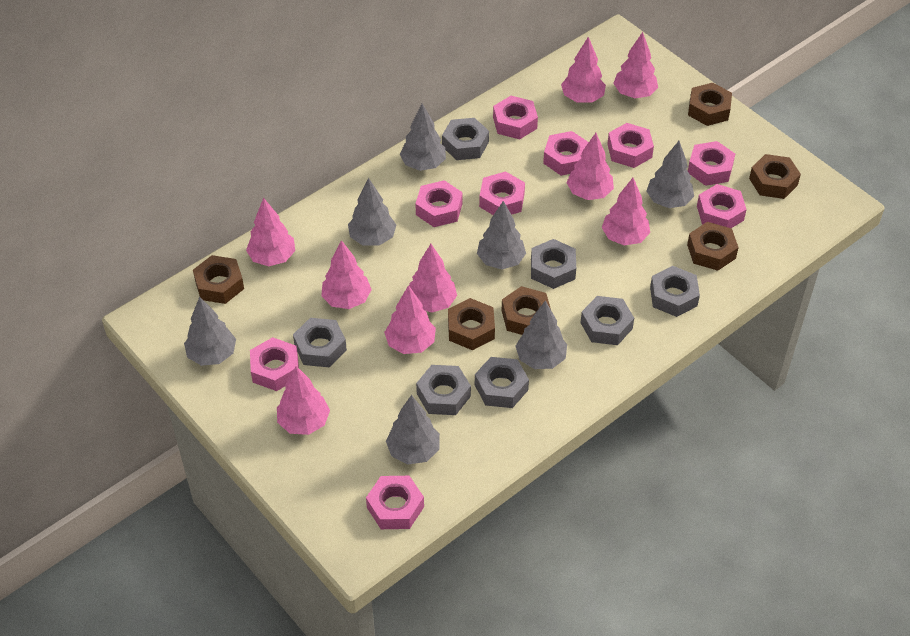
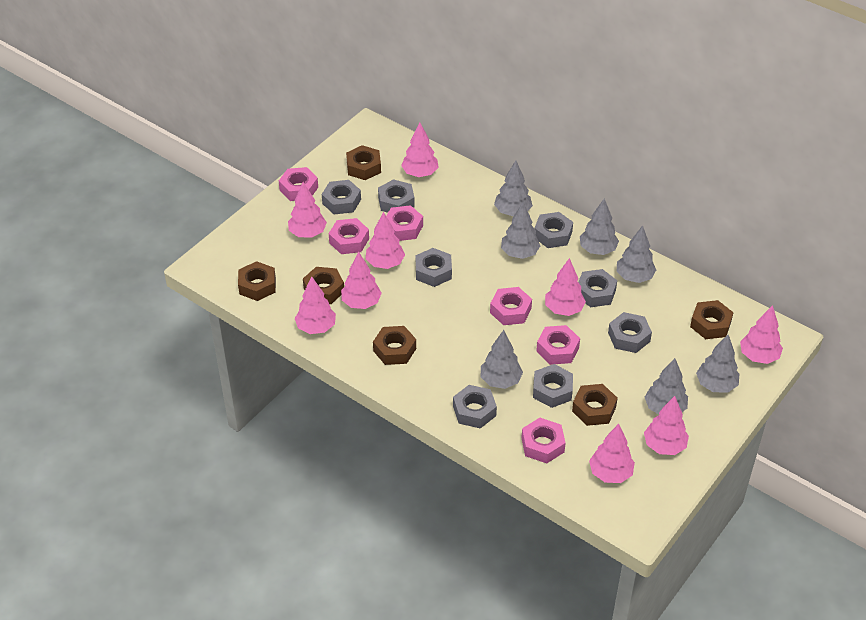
grey nut: 7 -> 8
pink nut: 9 -> 6

